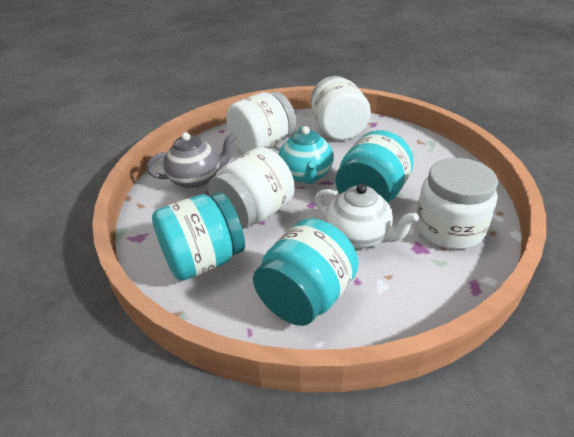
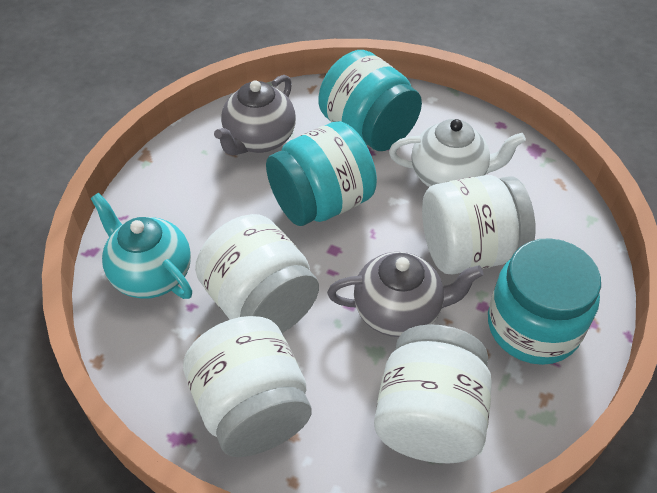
grey teapot: 1 -> 2

